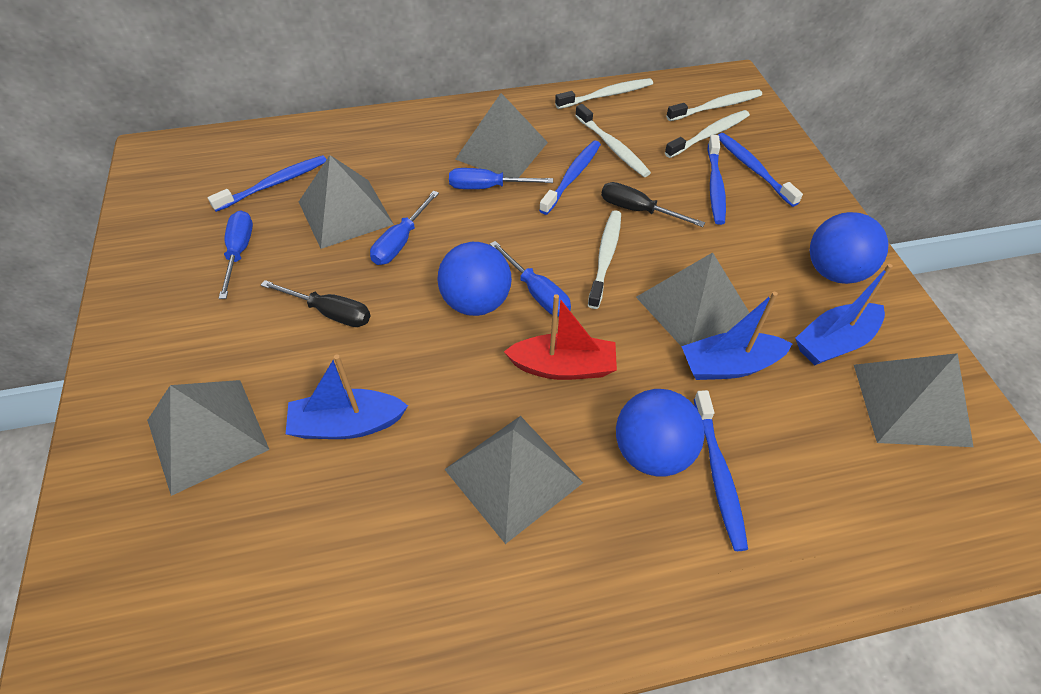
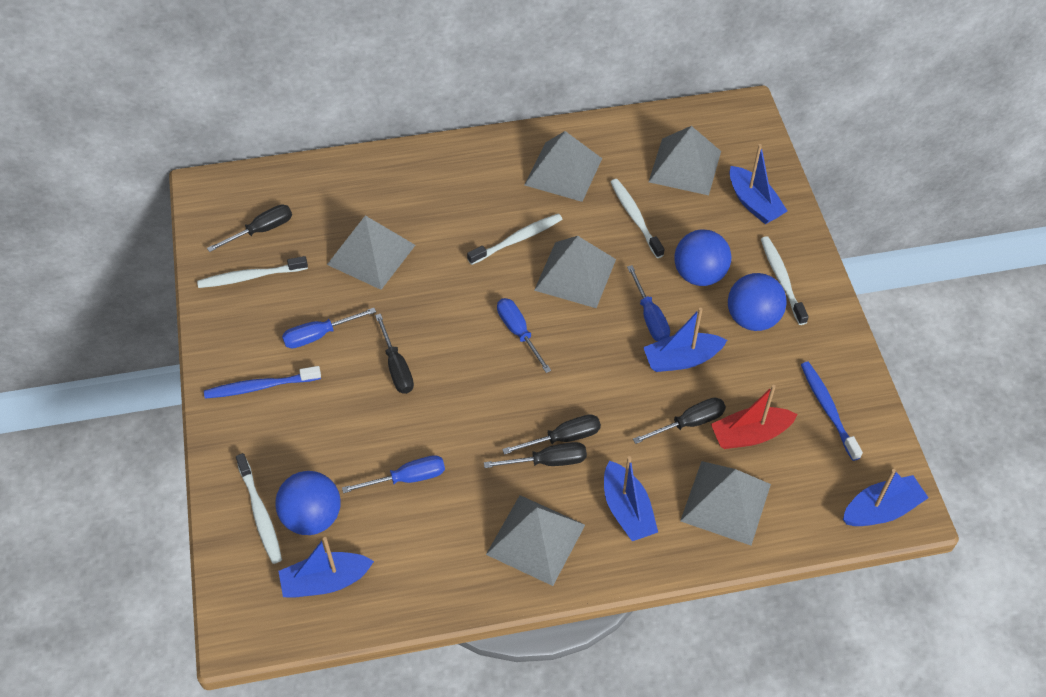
black screwdriver: 2 -> 5
blue boat: 3 -> 5
blue toothbrush: 5 -> 2

